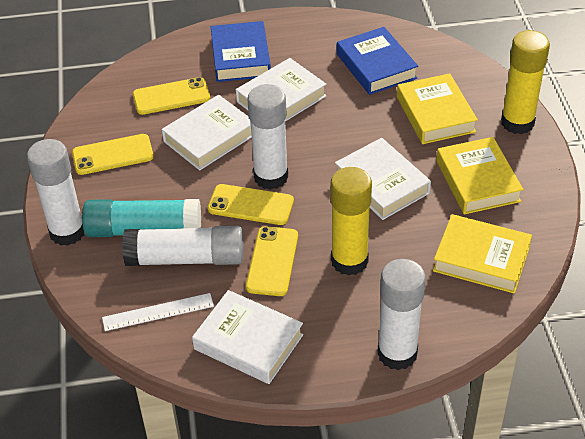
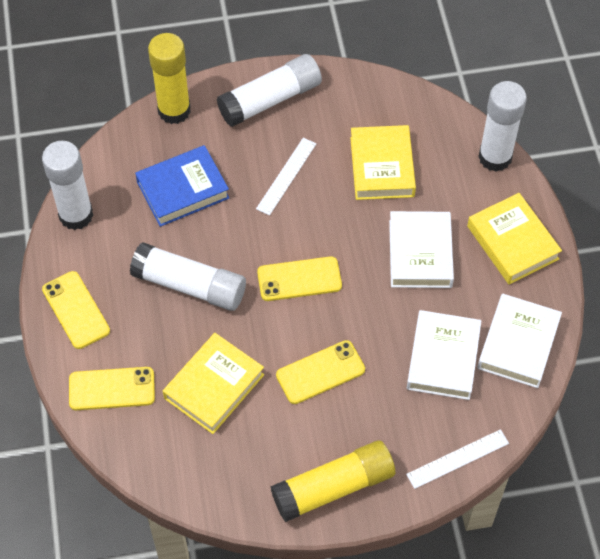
blue book: 2 -> 1
turquoise glue stick: 1 -> 0
white book: 4 -> 3
white ruler: 1 -> 2

